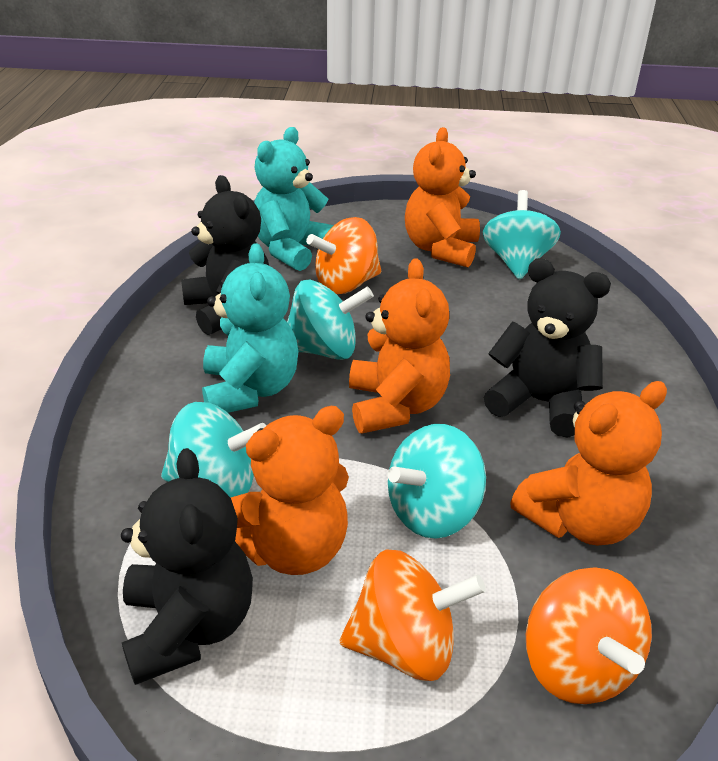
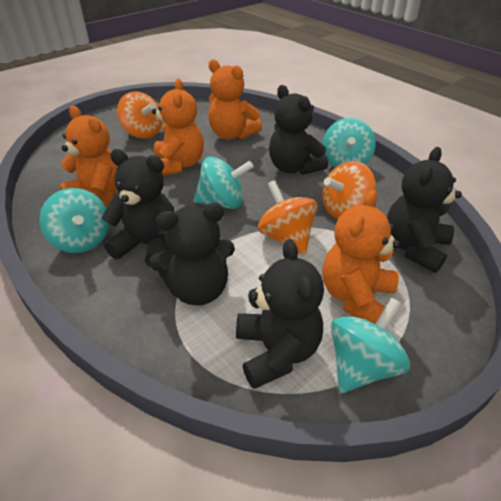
black teddy bear: 3 -> 5
turquoise teddy bear: 2 -> 0

